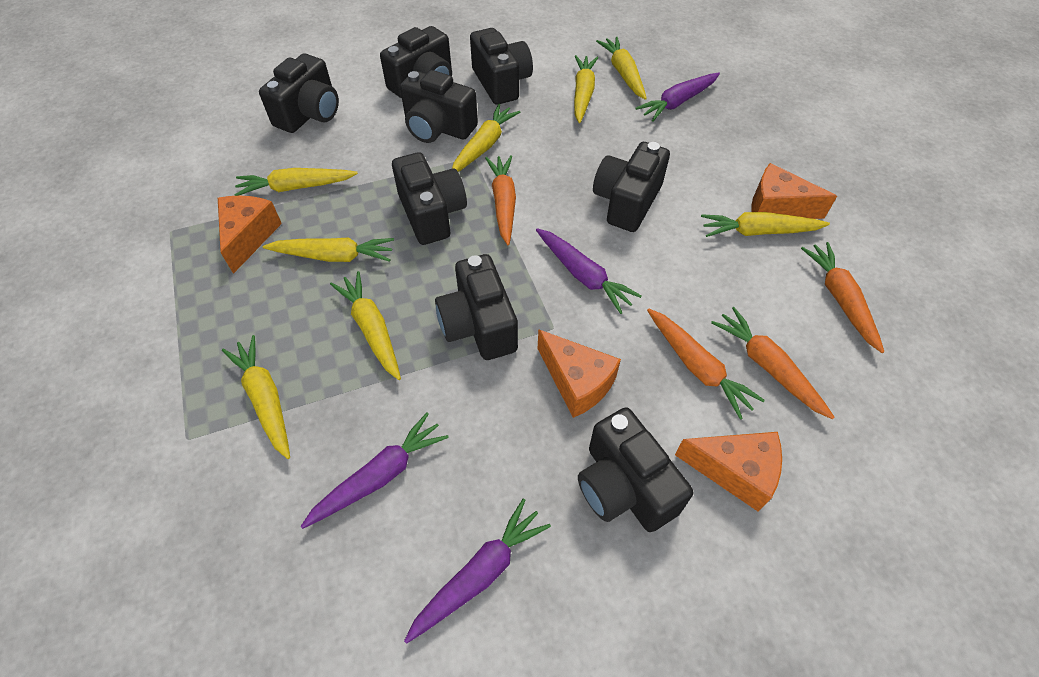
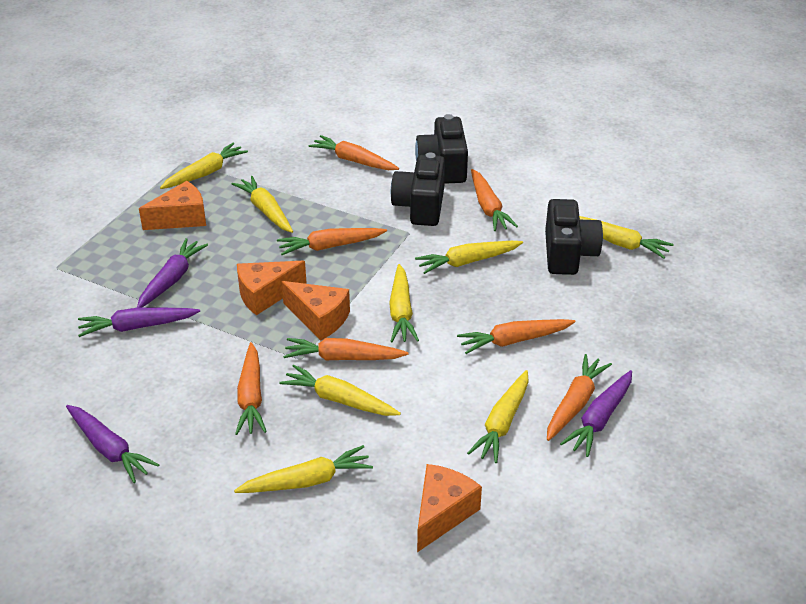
black camera: 8 -> 3
orange carrot: 4 -> 7

